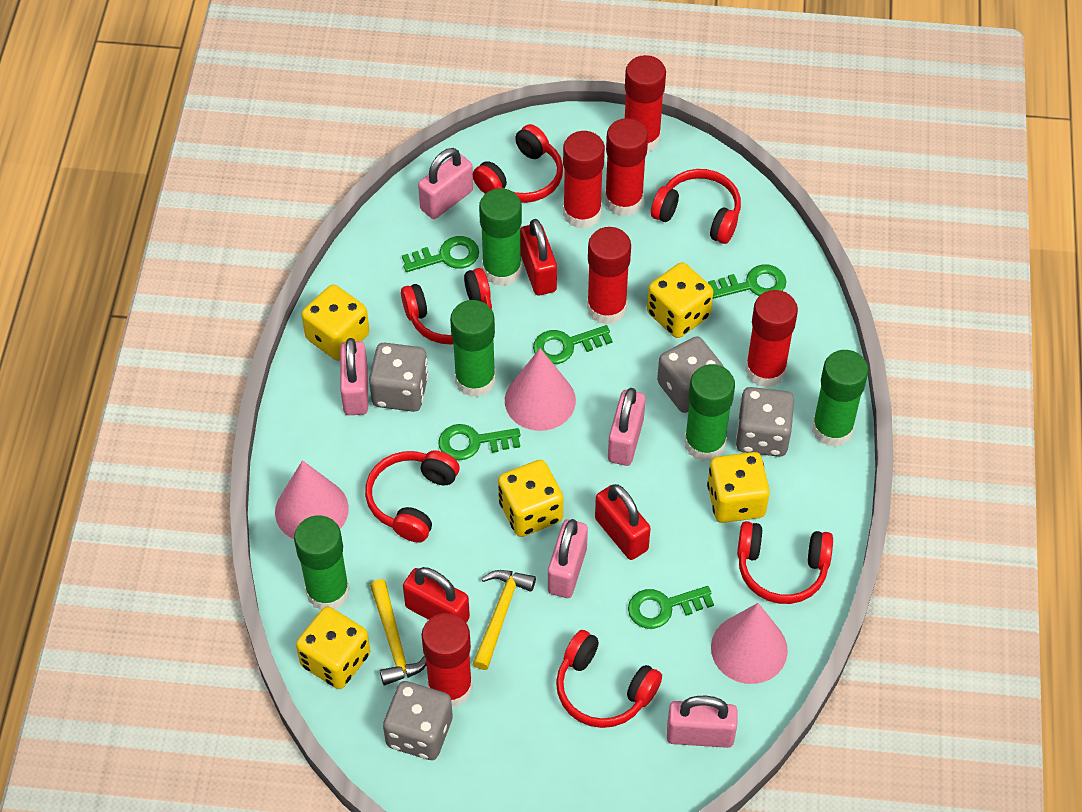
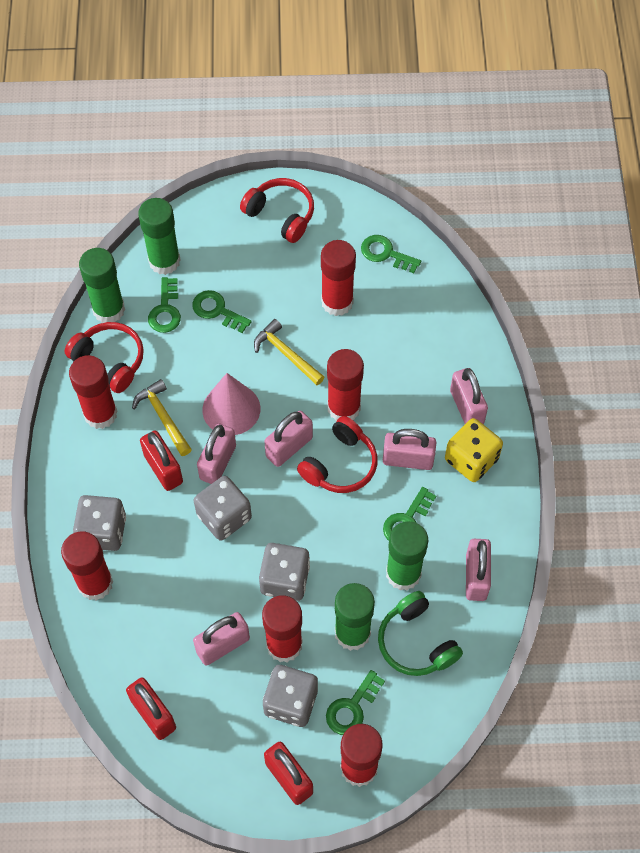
green glue stick: 5 -> 4
green headphones: 0 -> 1
pink cone: 3 -> 1
pink padlock: 5 -> 6
red headphones: 6 -> 3
yellow dice: 5 -> 1

